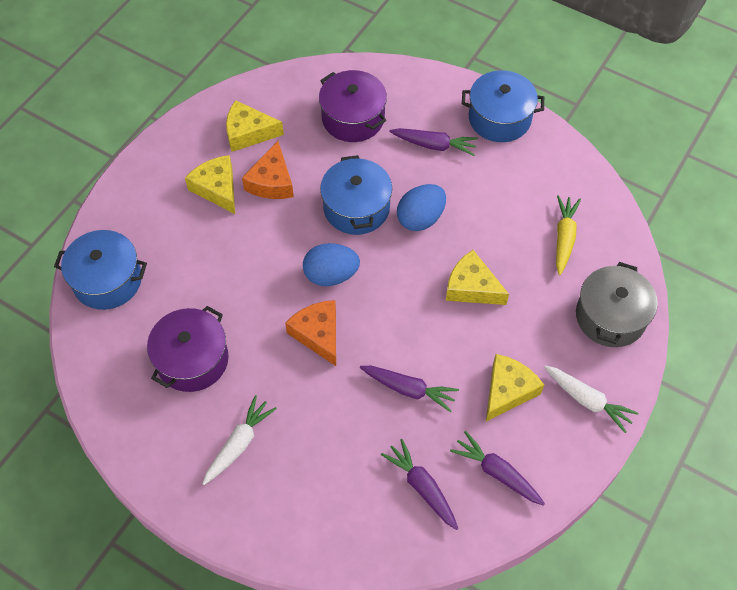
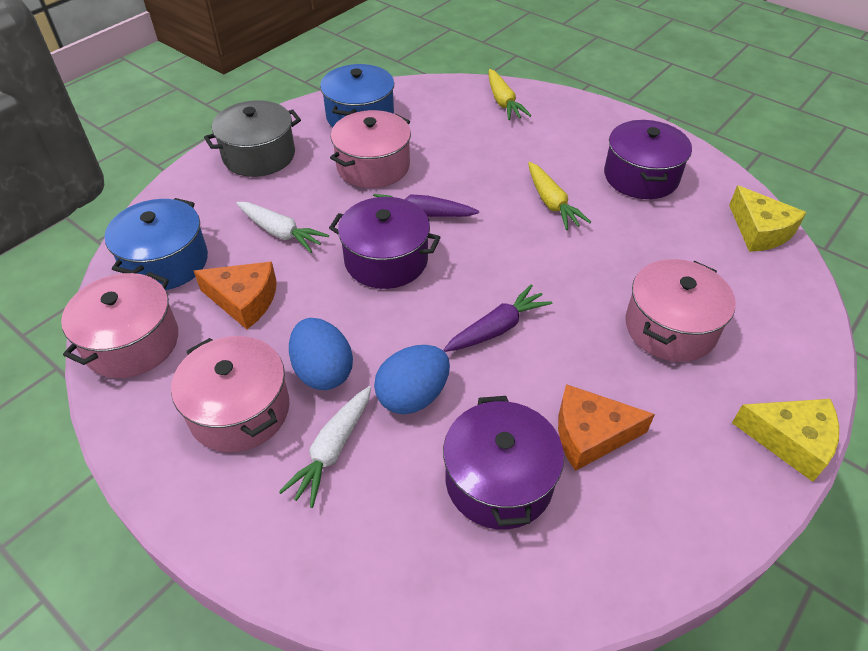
blue pot: 3 -> 2
pink pot: 0 -> 4
purple carrot: 4 -> 2
purple pot: 2 -> 3
yellow carrot: 1 -> 2
yellow cheese: 4 -> 2

